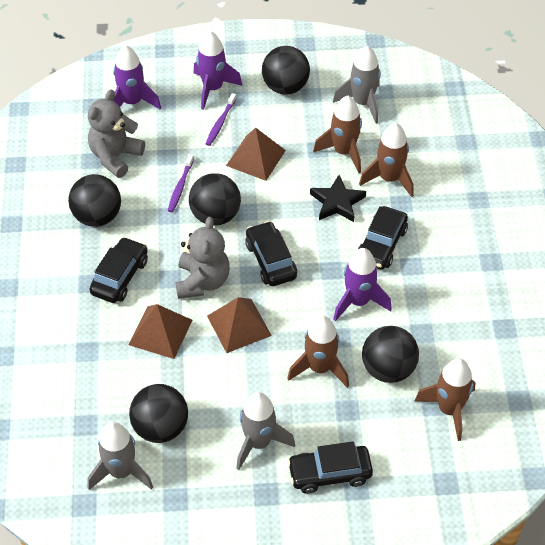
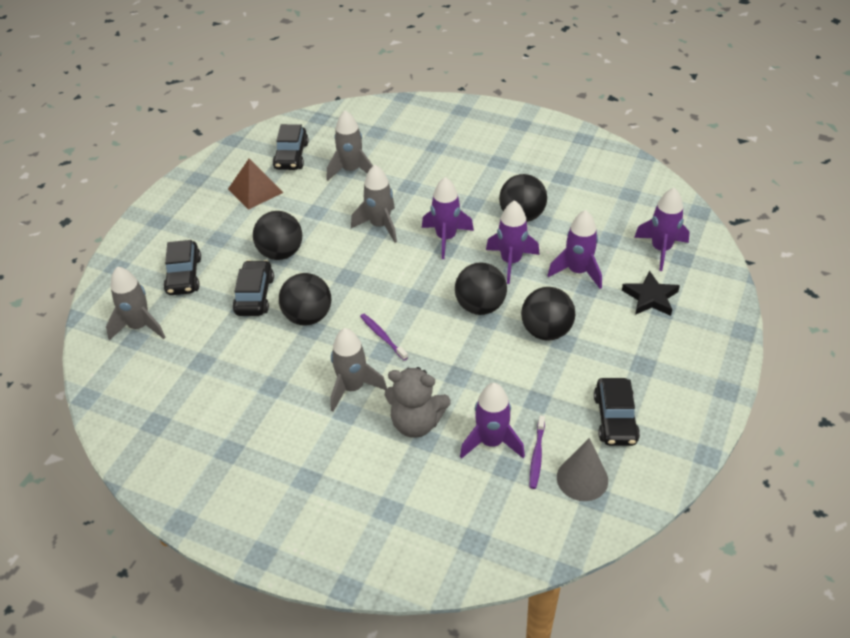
brown pyramid: 3 -> 1
brown rocket: 4 -> 0
grey cone: 0 -> 1
grey rocket: 3 -> 4
grey teddy bear: 2 -> 1
purple rocket: 3 -> 5

